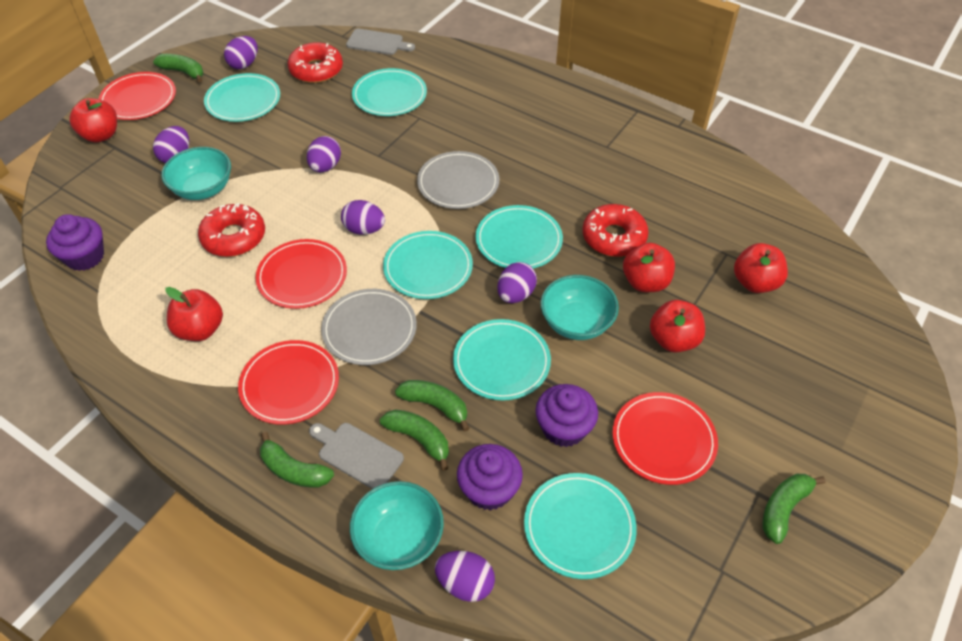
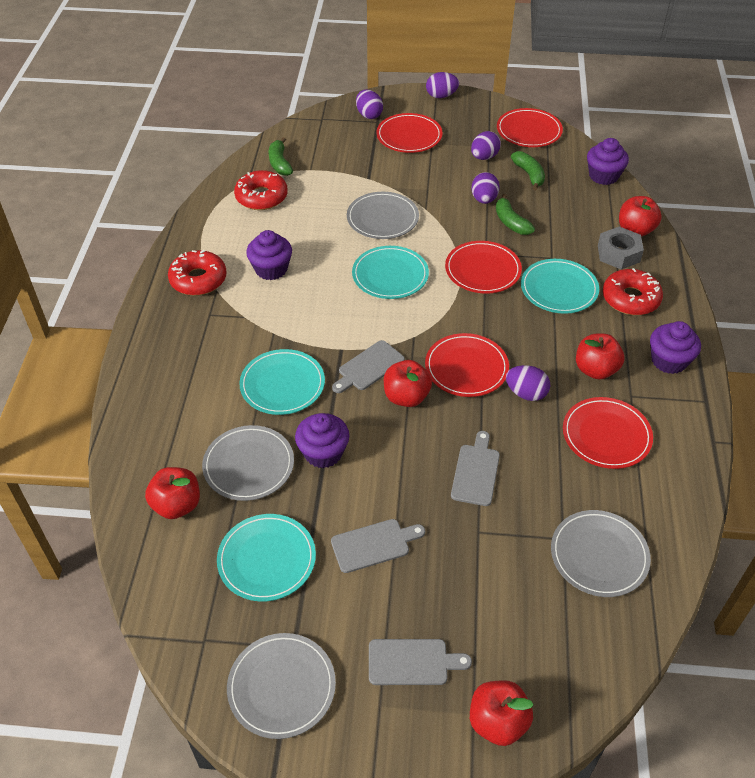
green banana: 5 -> 3
grey cutting board: 2 -> 4
grey nut: 0 -> 1
grey plate: 2 -> 4
purple cupcake: 3 -> 4
purple egg: 6 -> 5
red plate: 4 -> 5
turquoise bowl: 3 -> 0
turquoise plate: 6 -> 4

